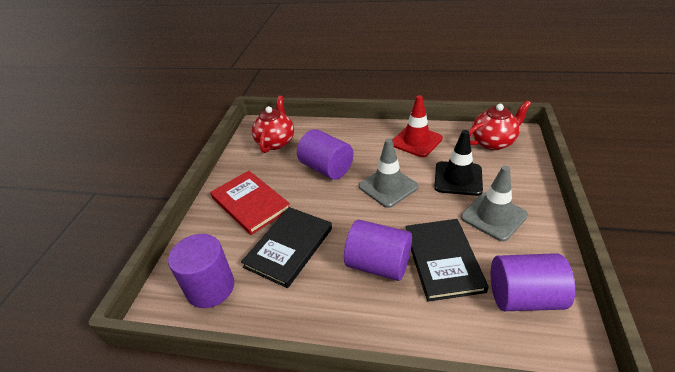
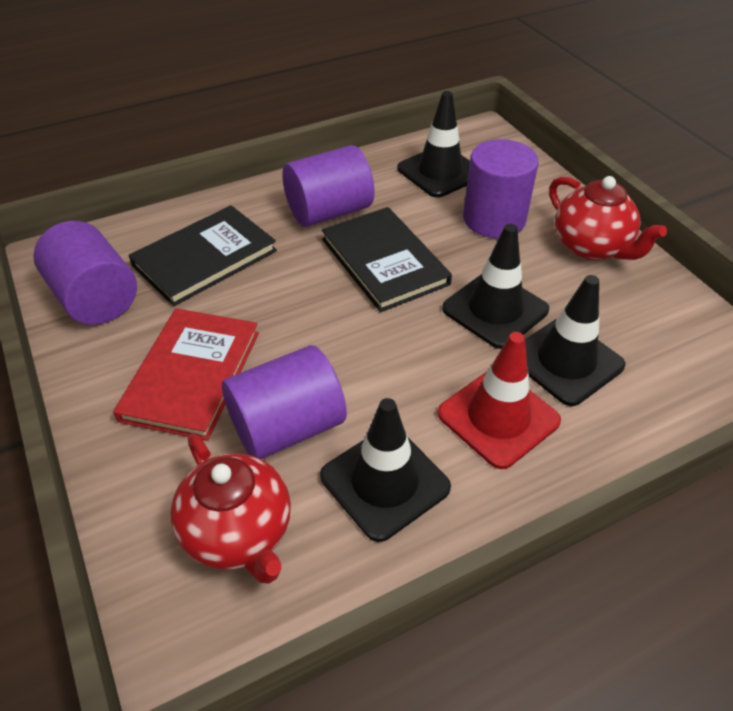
black traffic cone: 1 -> 4
grey traffic cone: 2 -> 0

